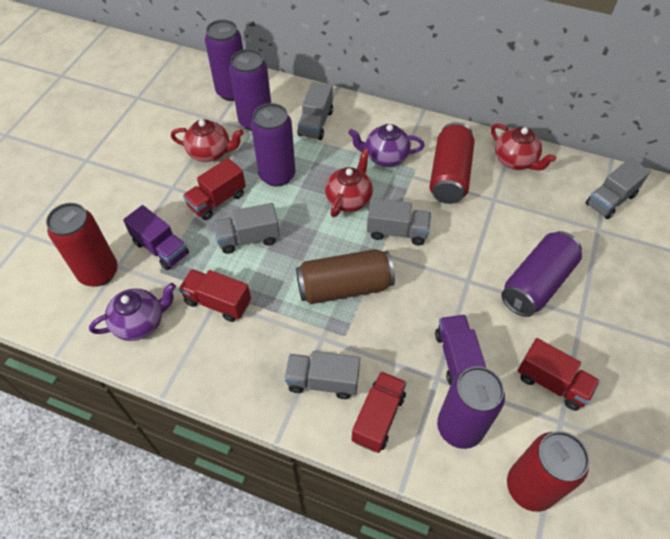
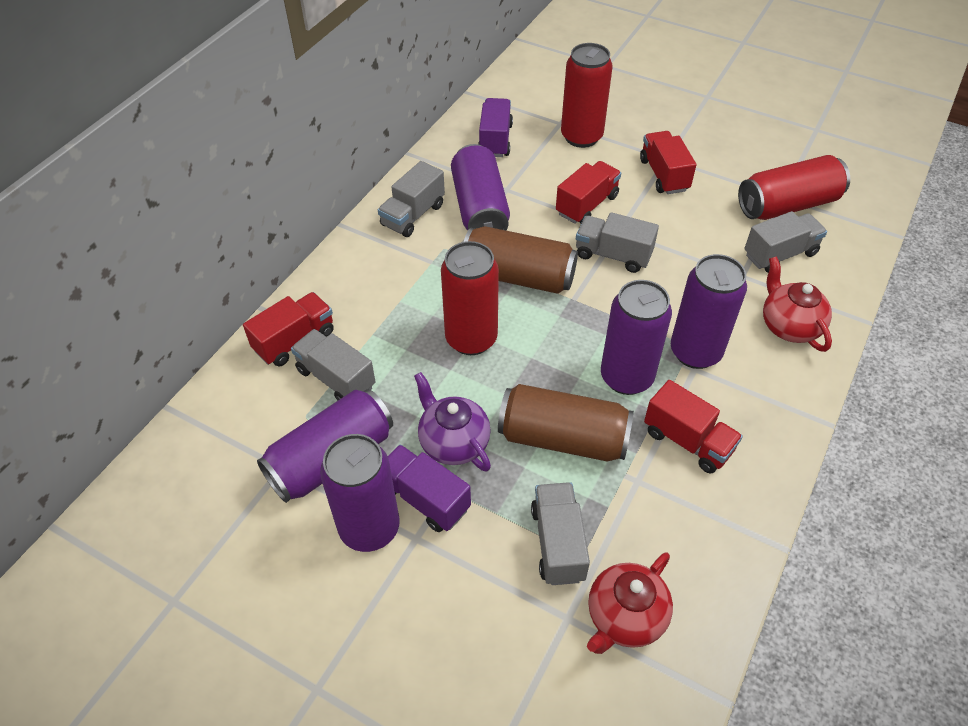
brown can: 1 -> 2
purple teapot: 2 -> 1
red teapot: 3 -> 2

